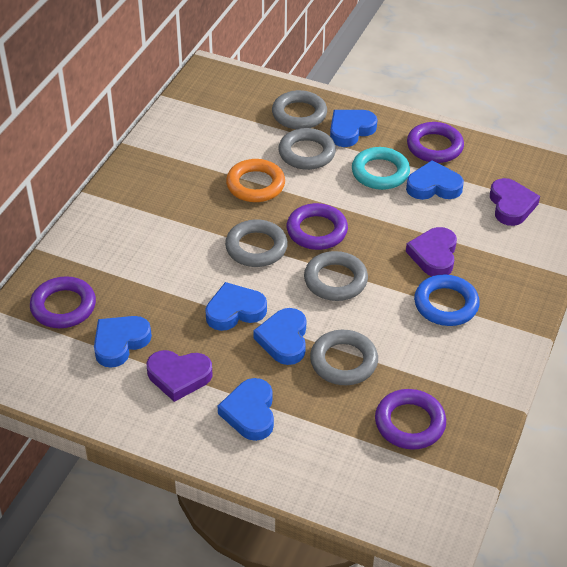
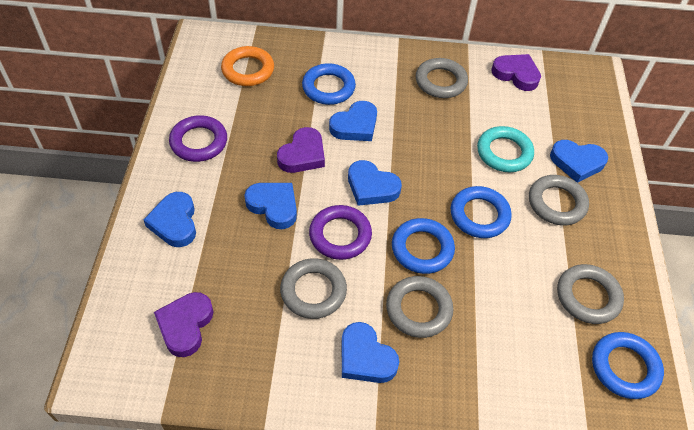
blue ring: 1 -> 4
purple ring: 4 -> 2

